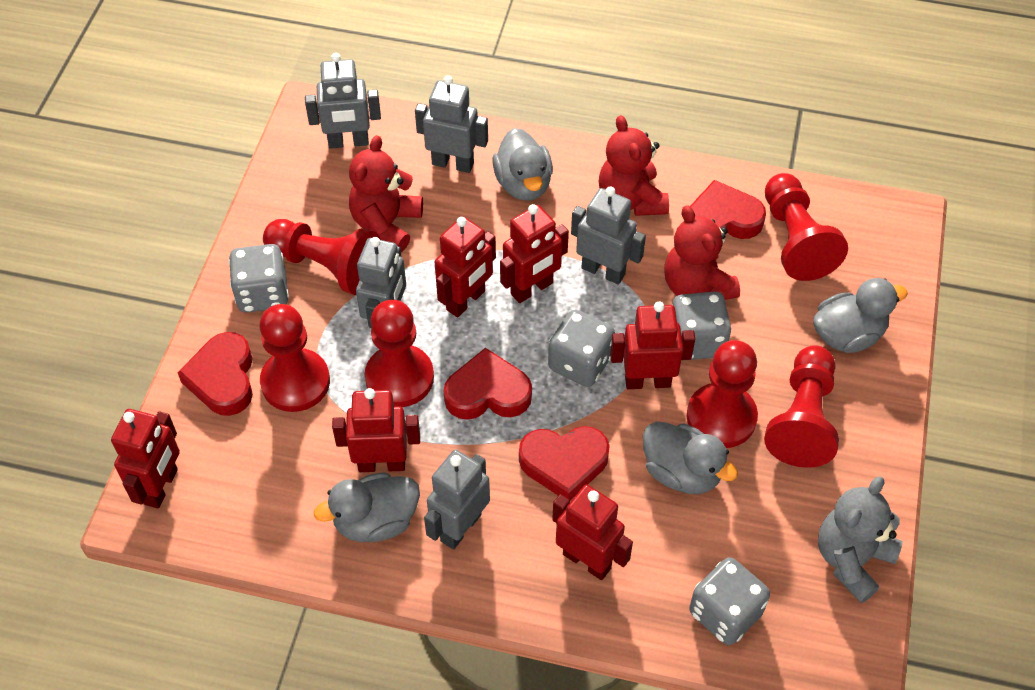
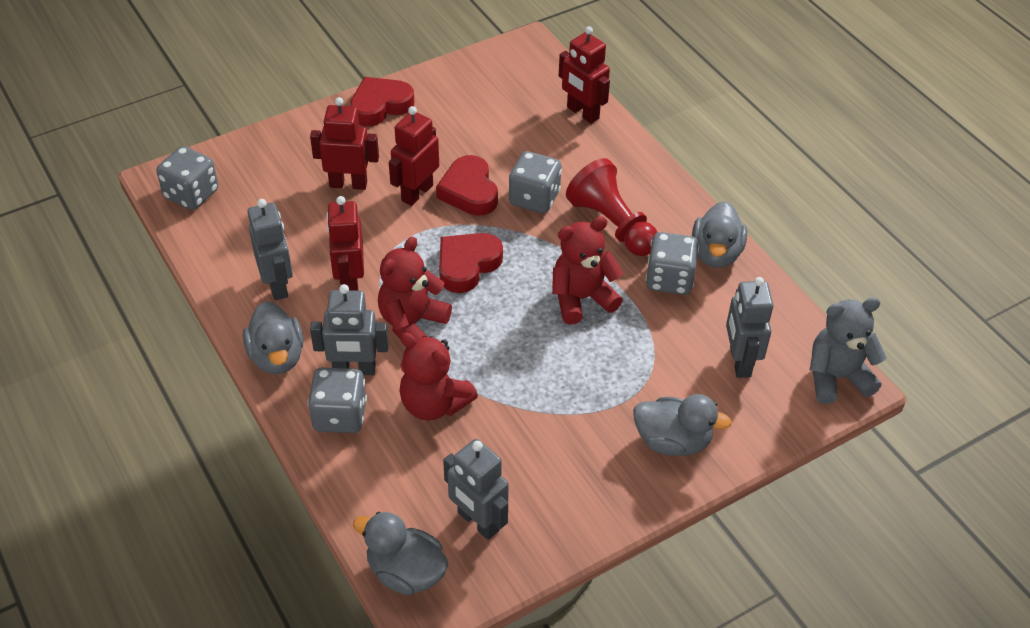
grey robot: 5 -> 4
red heart: 4 -> 3
red pawn: 6 -> 1
red robot: 6 -> 4

